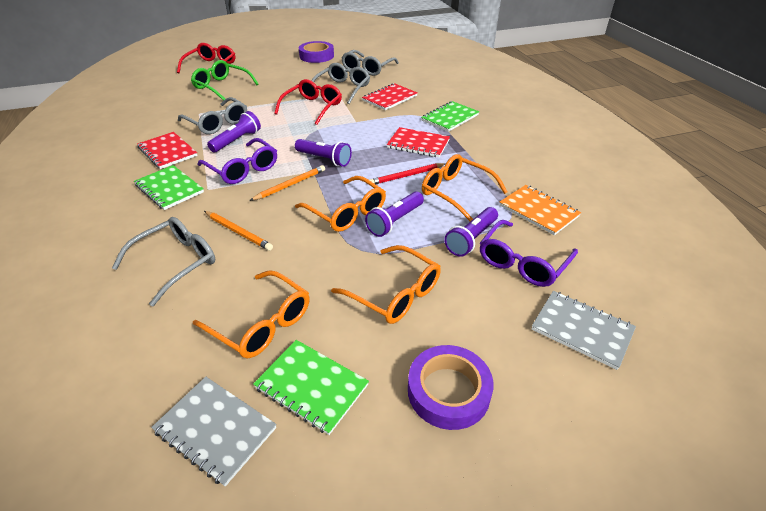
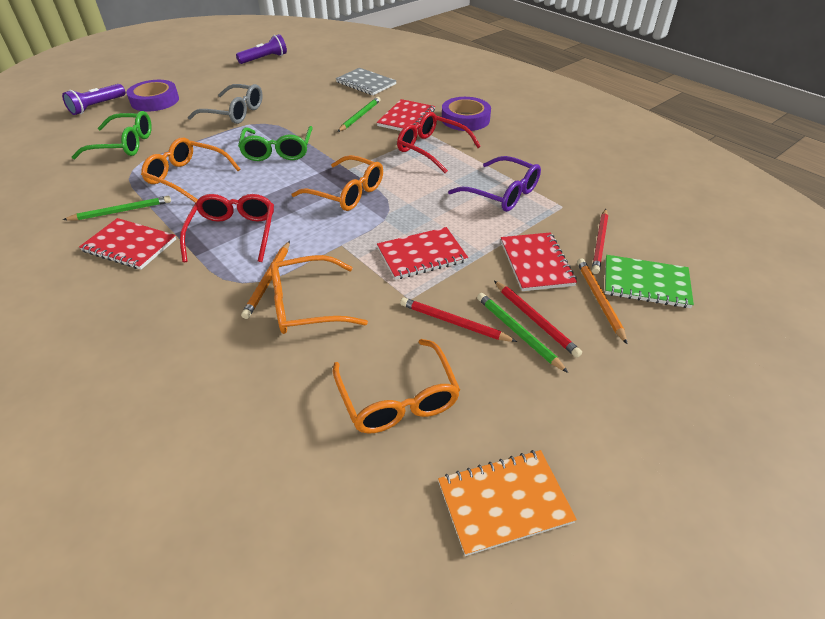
green glasses: 1 -> 2
green notebook: 3 -> 1
green pencil: 0 -> 3
grey glasses: 4 -> 1
grey notebook: 2 -> 1
purple flashlight: 4 -> 2
purple glasses: 2 -> 1
red notebook: 3 -> 4
red pencil: 1 -> 3

